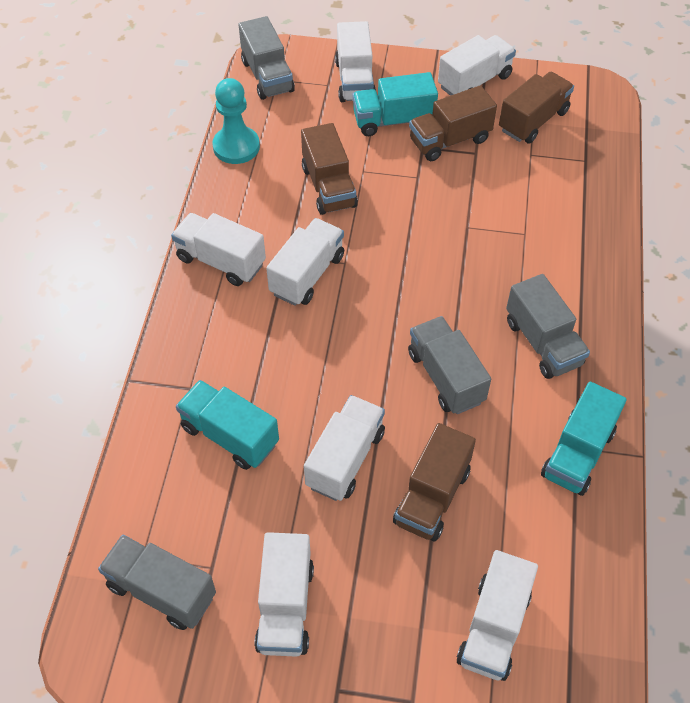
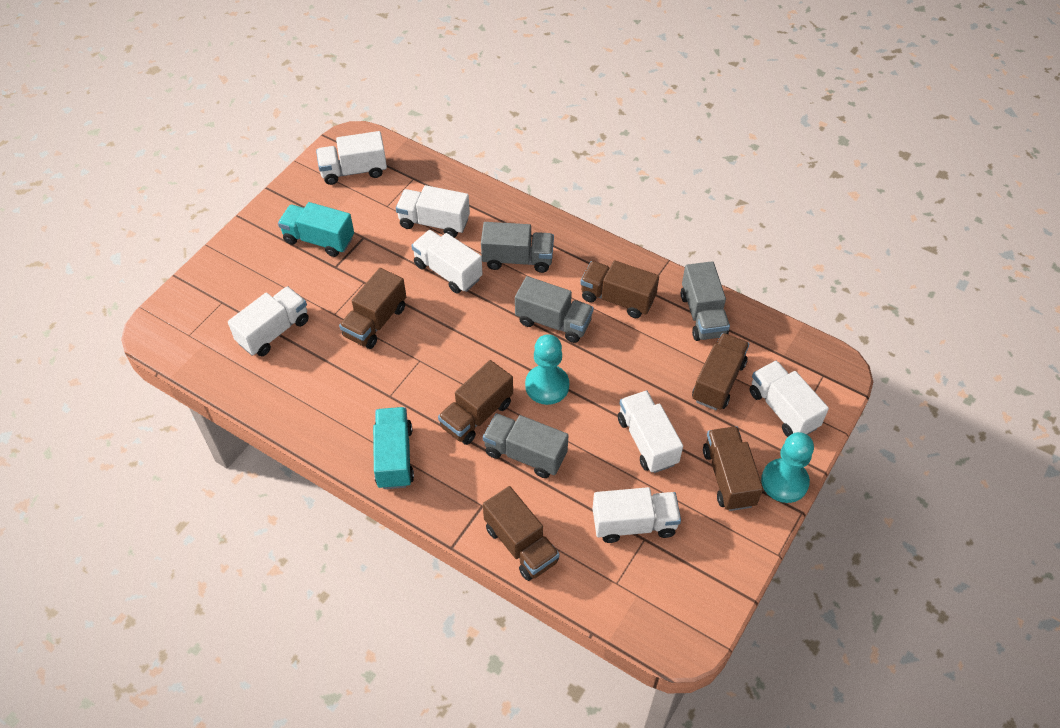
brown truck: 4 -> 6
turquoise pawn: 1 -> 2
turquoise truck: 3 -> 2

